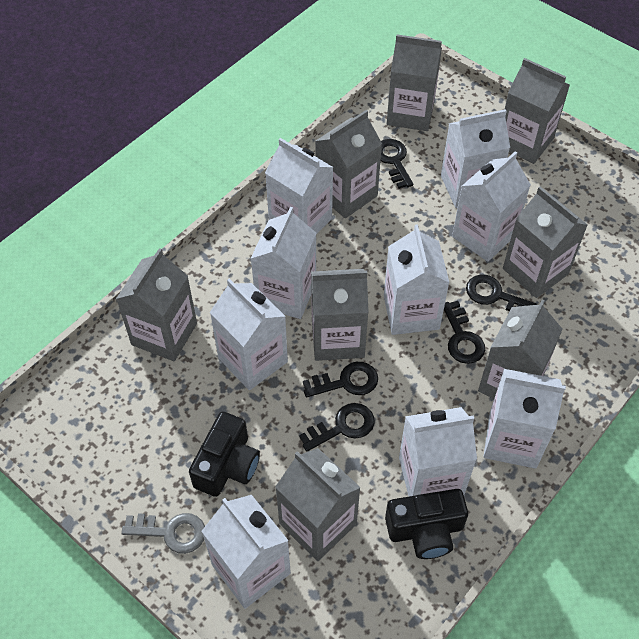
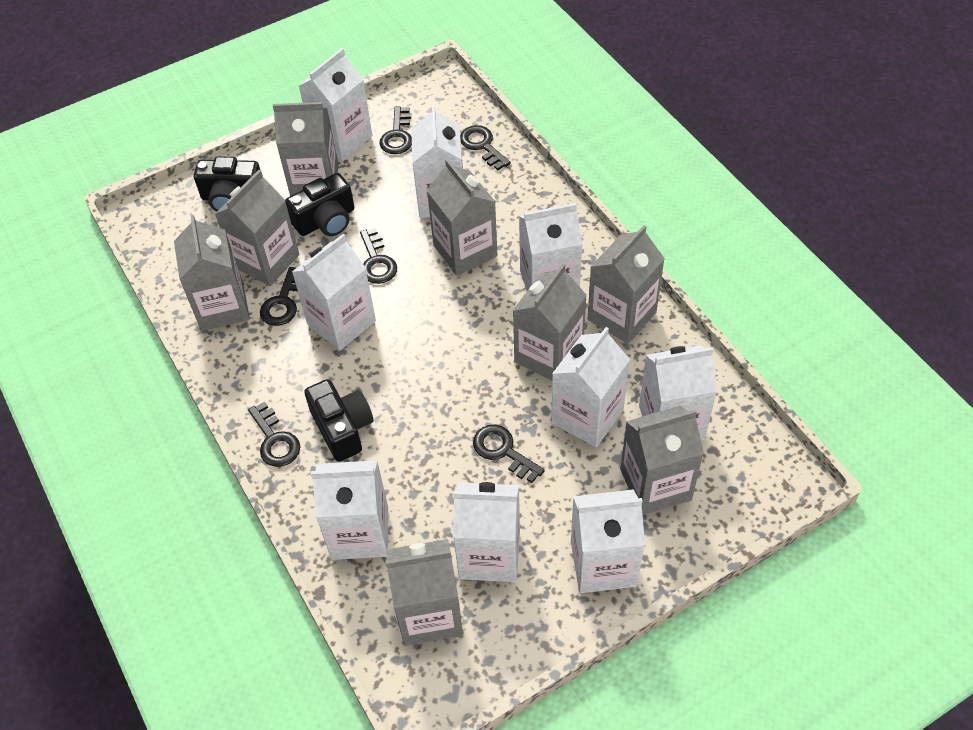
black camera: 2 -> 3
black key: 5 -> 6
grey key: 1 -> 0

